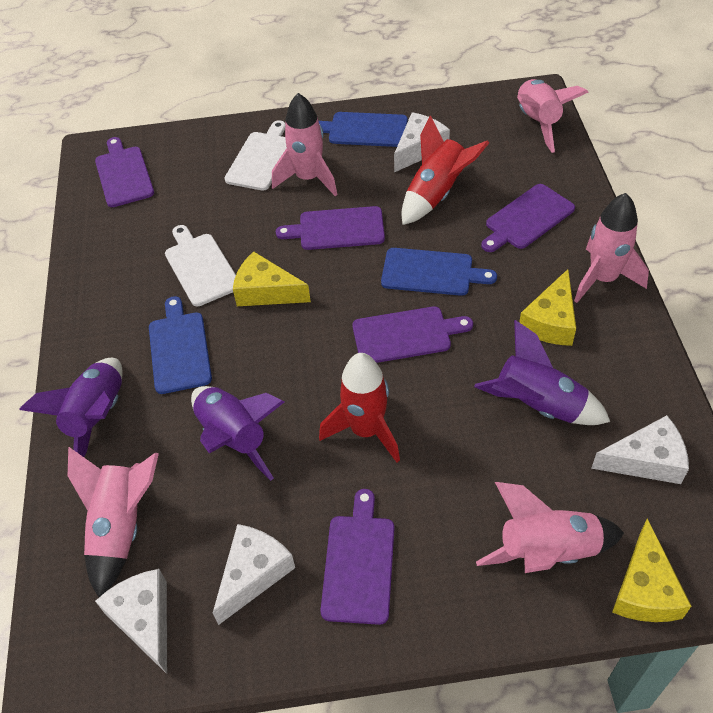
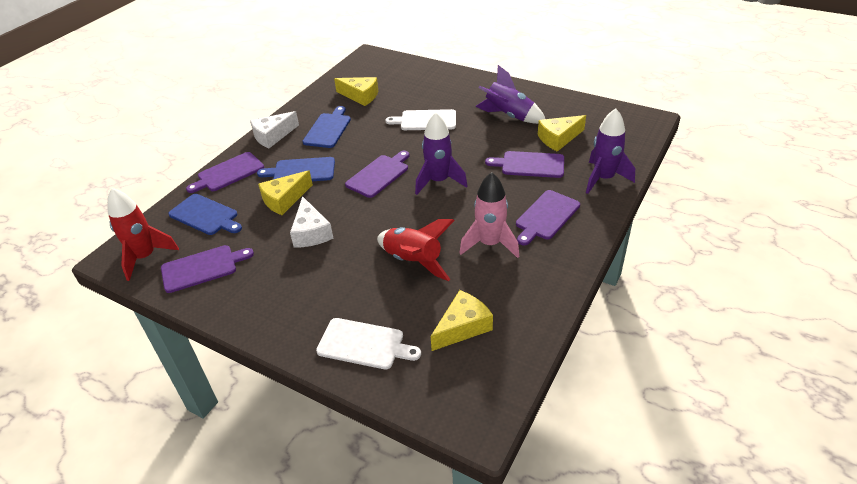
pink rocket: 5 -> 1
white cheese: 4 -> 2
yellow cheese: 3 -> 4

